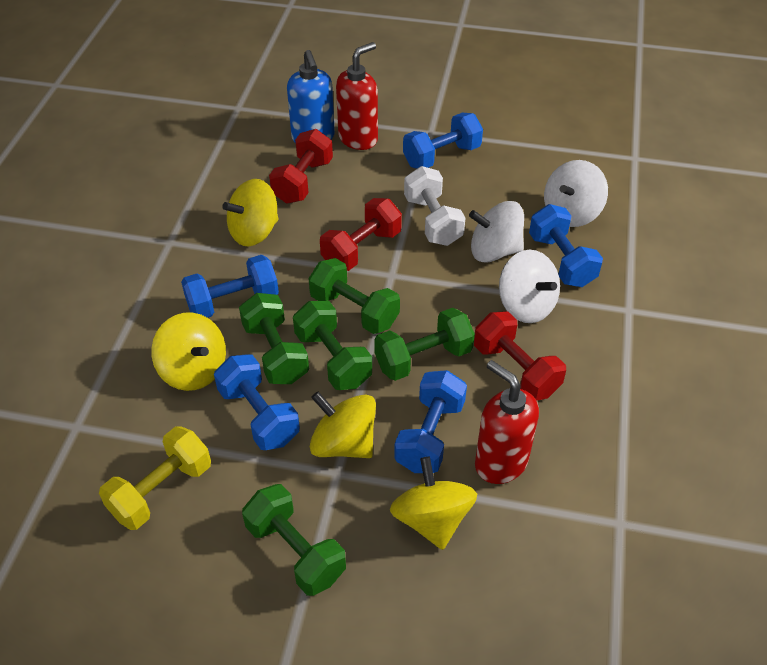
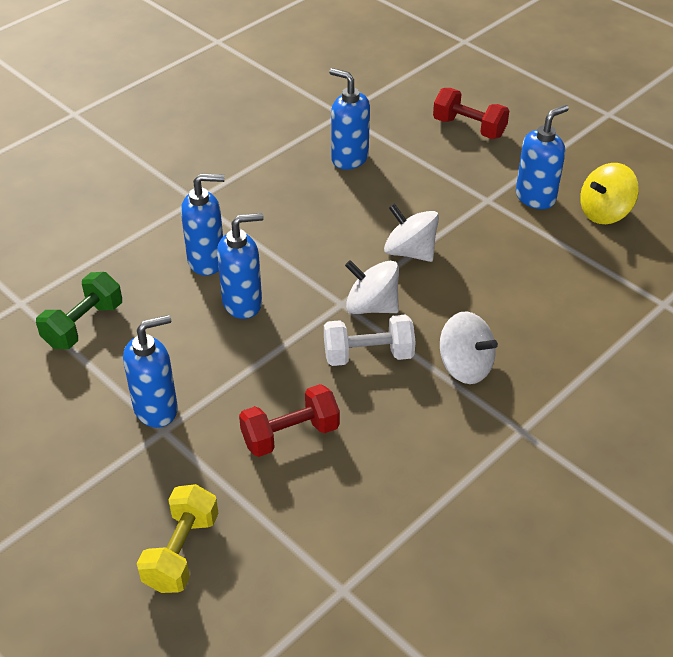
blue dumbbell: 5 -> 0
blue soap dispenser: 1 -> 5
green dumbbell: 5 -> 1
red dumbbell: 3 -> 2
red soap dispenser: 2 -> 0
yellow spinning top: 4 -> 1

